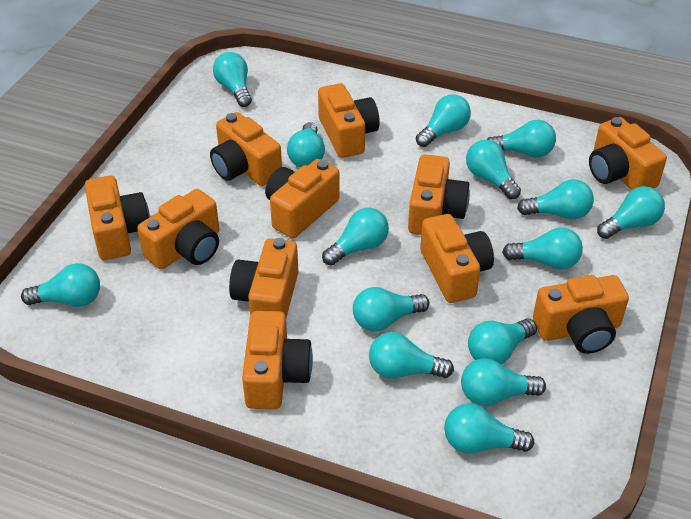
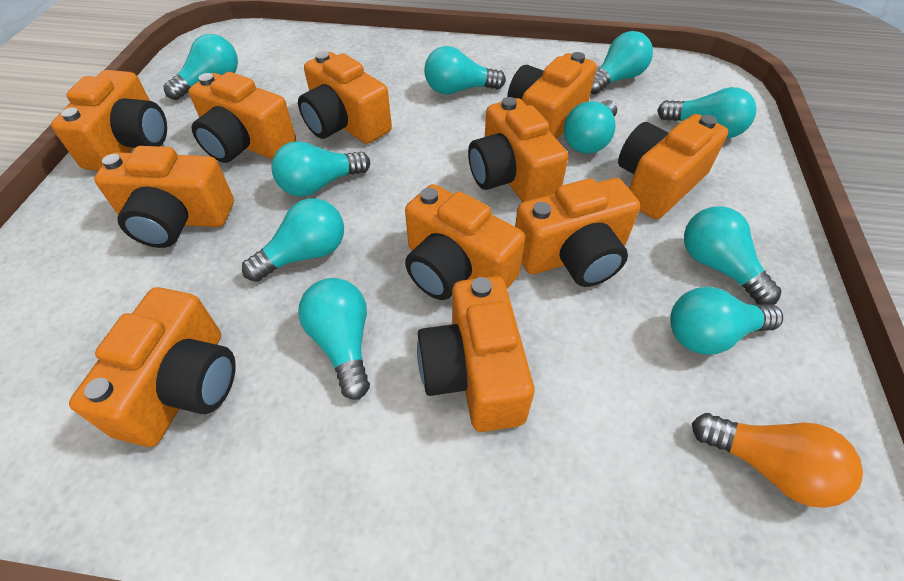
orange light bulb: 0 -> 1
turquoise light bulb: 15 -> 10

